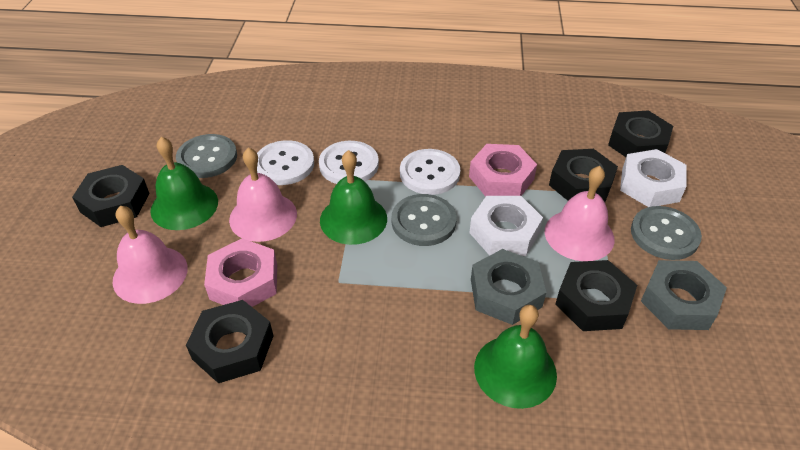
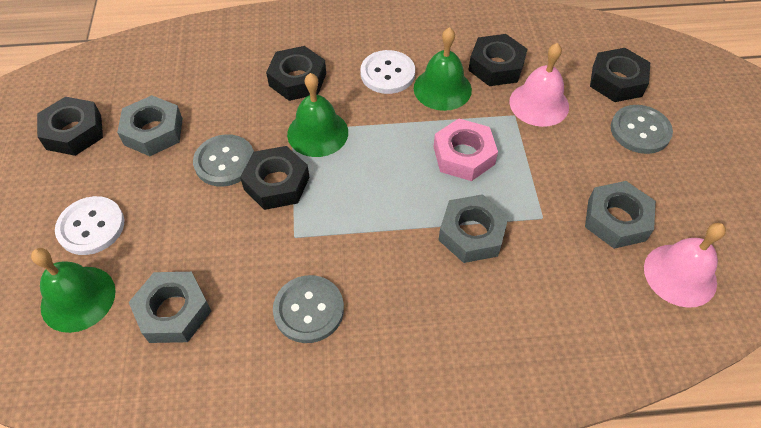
grey nut: 2 -> 4
pink bell: 3 -> 2
pink nut: 2 -> 1
white button: 3 -> 2
white nut: 2 -> 0

